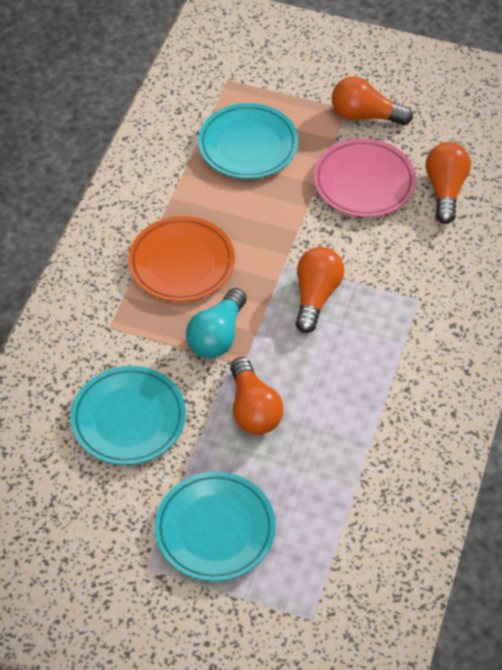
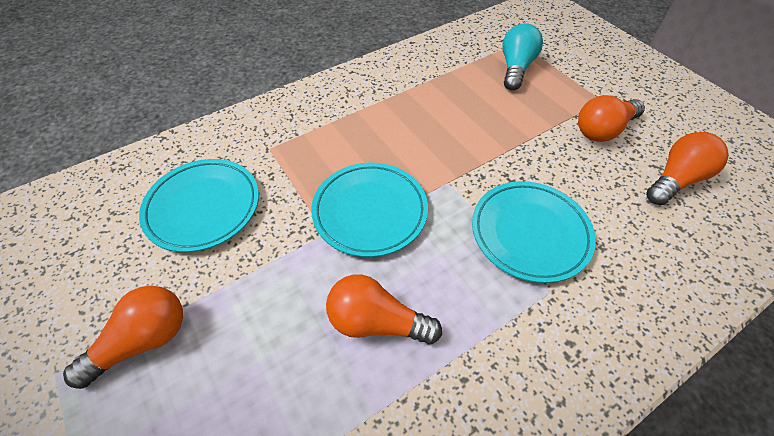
orange plate: 1 -> 0
pink plate: 1 -> 0

